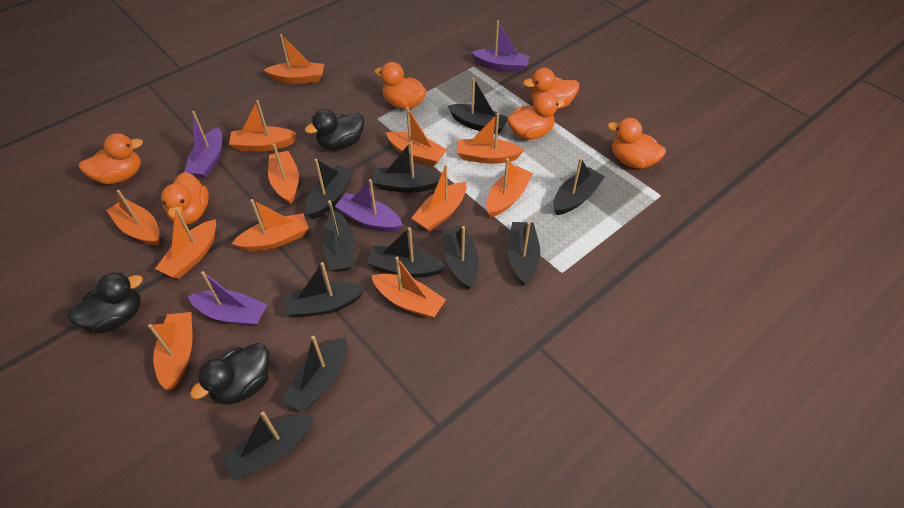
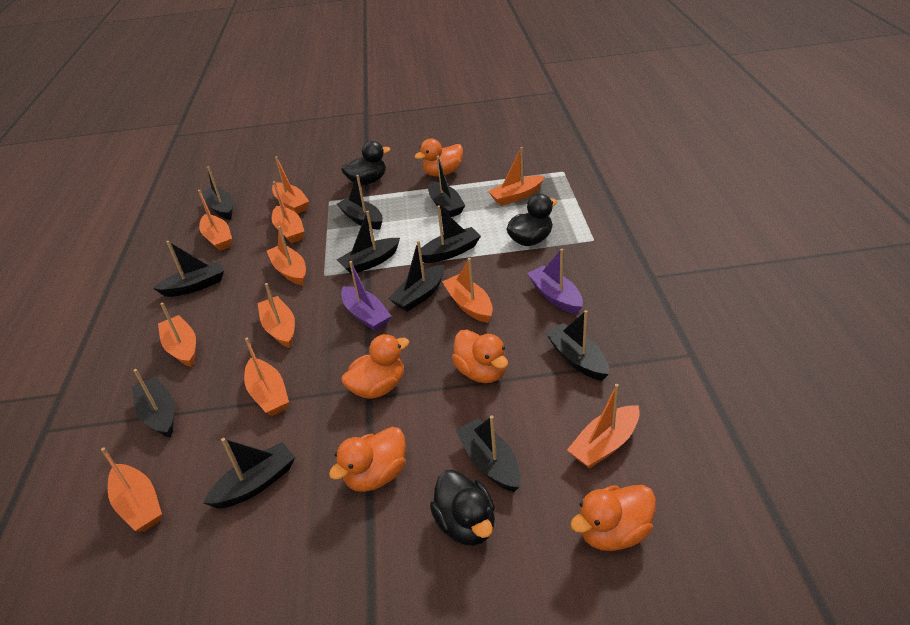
orange boat: 12 -> 11
orange duck: 6 -> 5
purple boat: 4 -> 2

